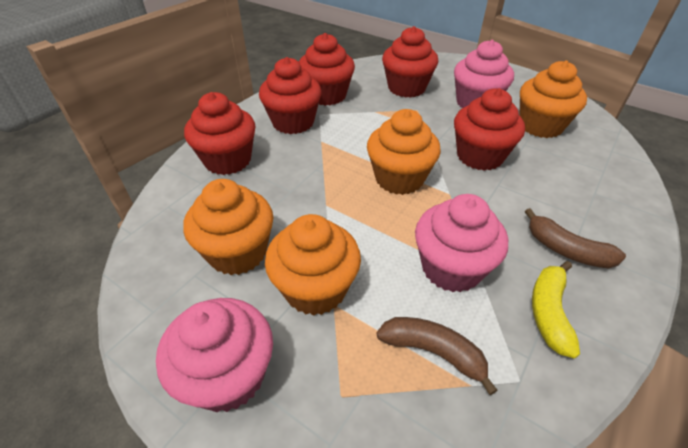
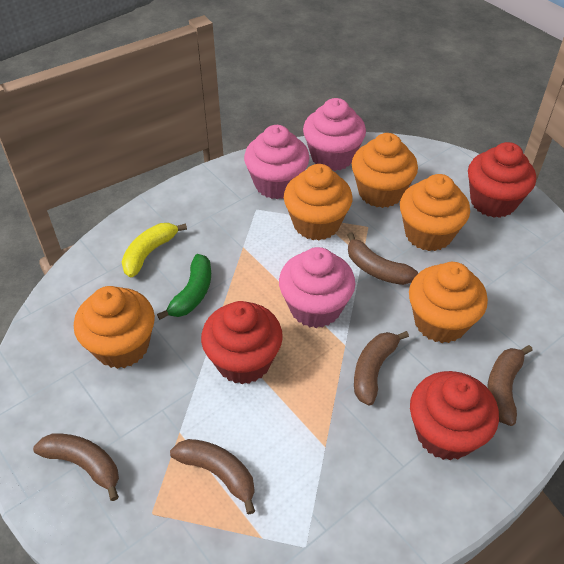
brown banana: 2 -> 5
green banana: 0 -> 1
orange cupcake: 4 -> 5
red cupcake: 5 -> 3

